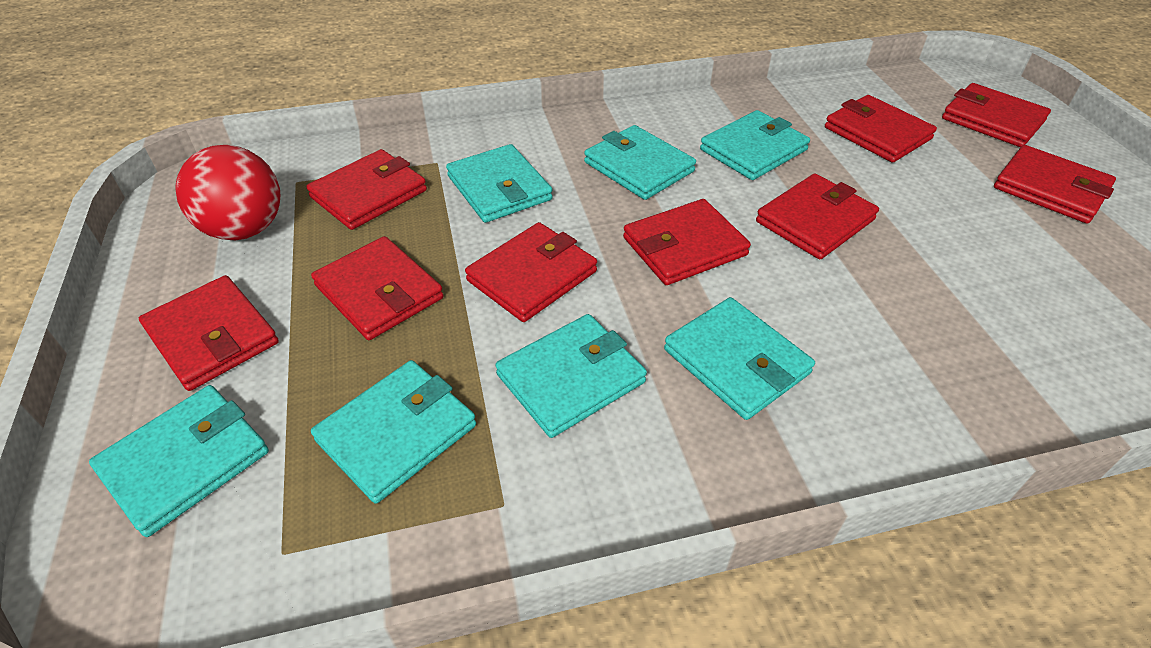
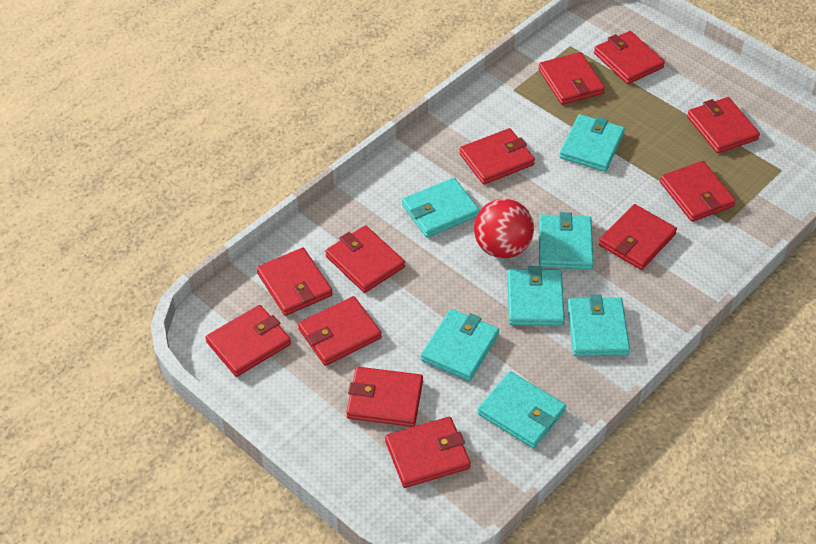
red wallet: 9 -> 12

